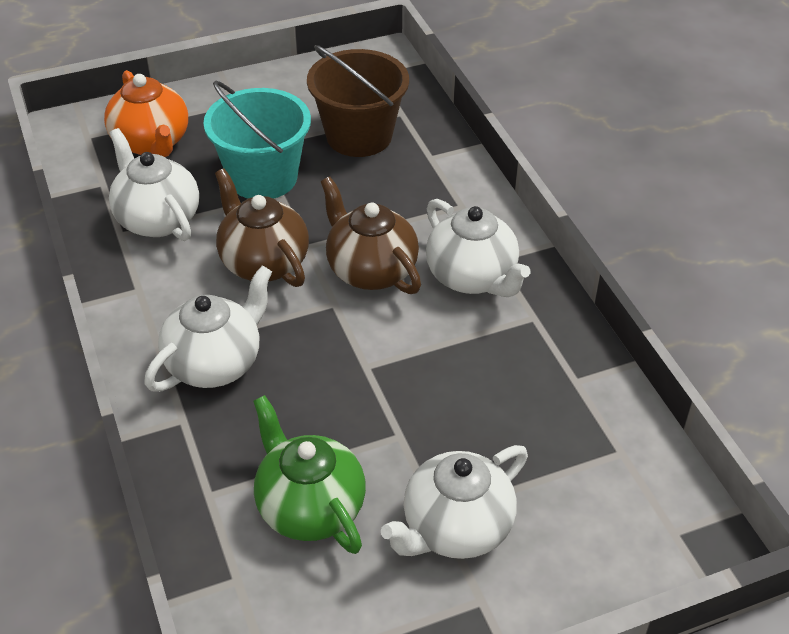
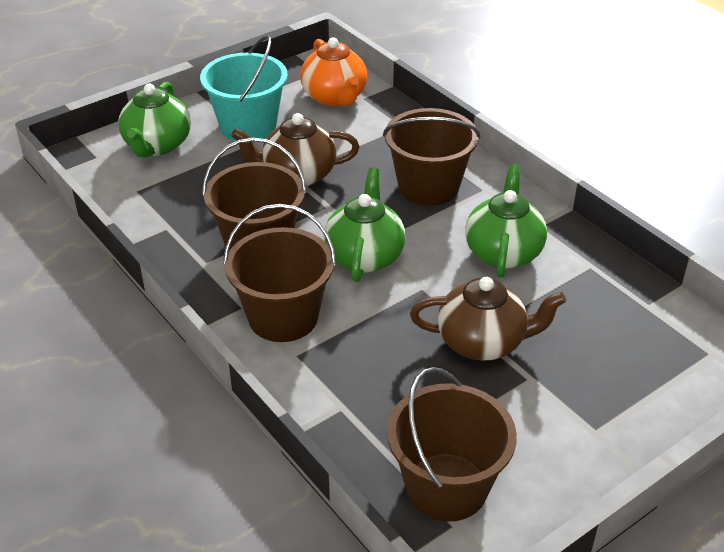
brown bucket: 1 -> 4
green teapot: 1 -> 3
white teapot: 4 -> 0

